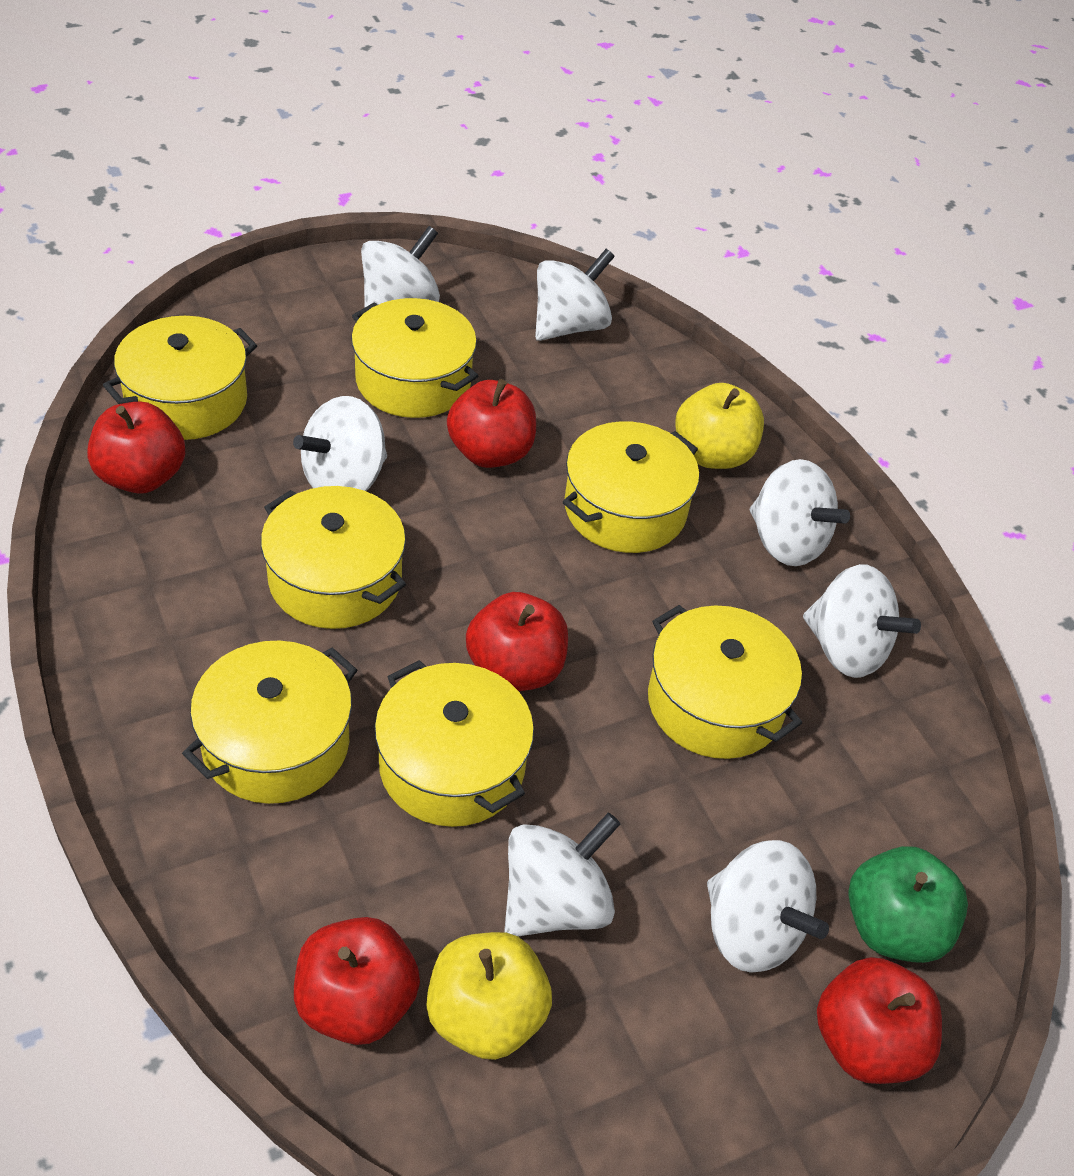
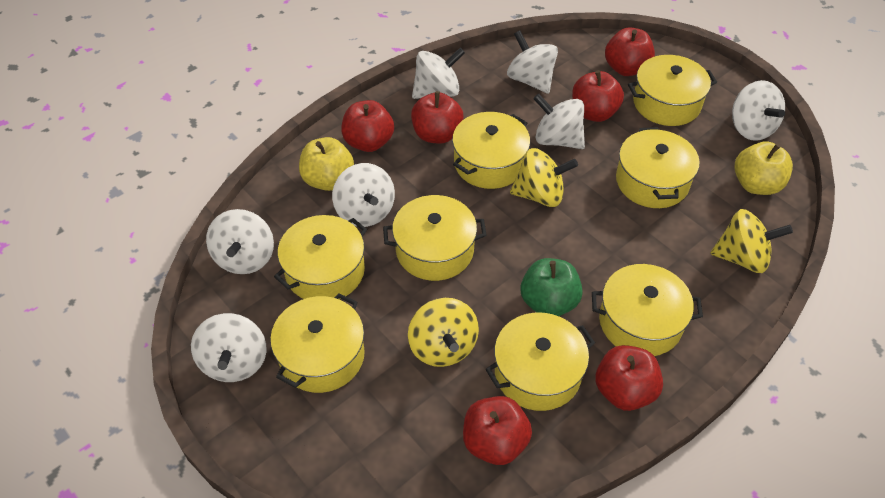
red apple: 5 -> 6
yellow pot: 7 -> 8
yellow spinning top: 0 -> 3

